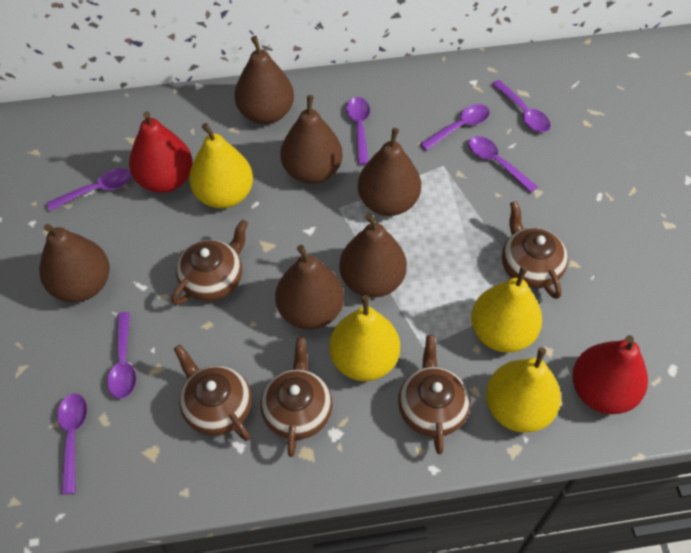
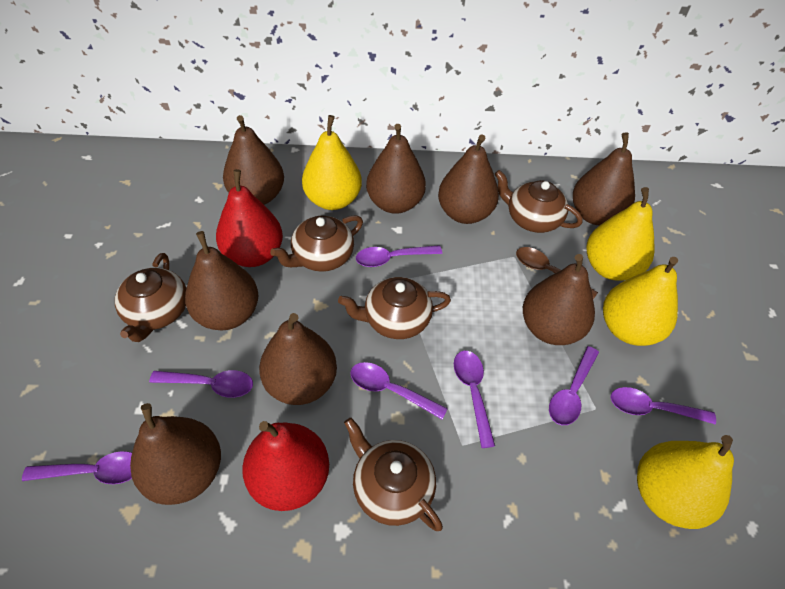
brown pear: 6 -> 8
brown spoon: 0 -> 1

